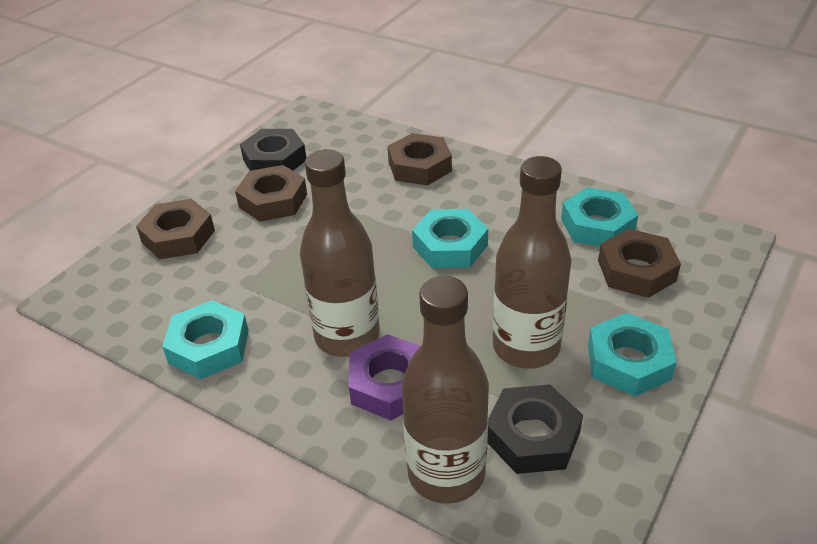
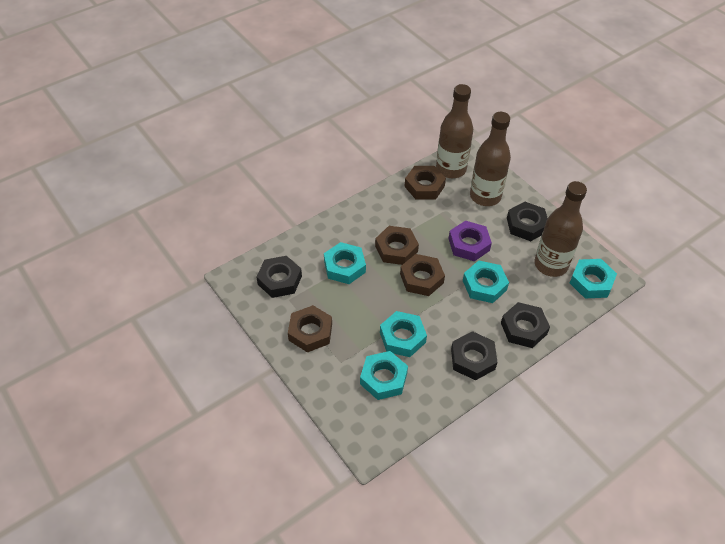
black nut: 2 -> 4
turquoise nut: 4 -> 5

